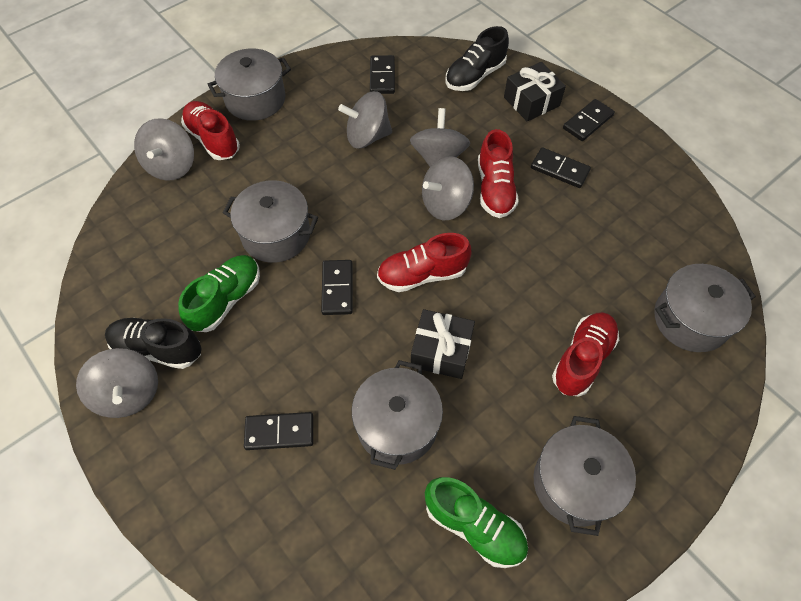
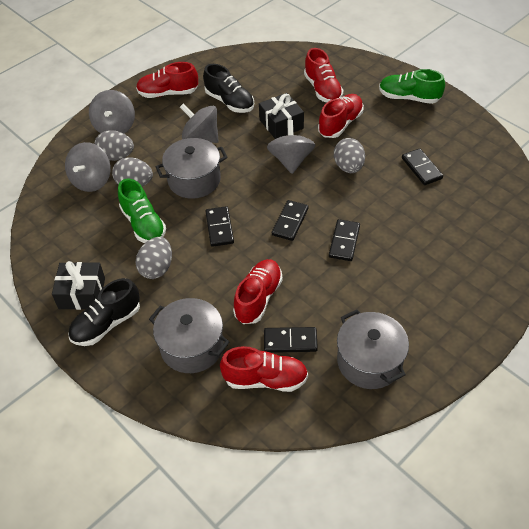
grey egg: 0 -> 4
grey pot: 5 -> 3
grey spinning top: 5 -> 4
red shoe: 4 -> 5

